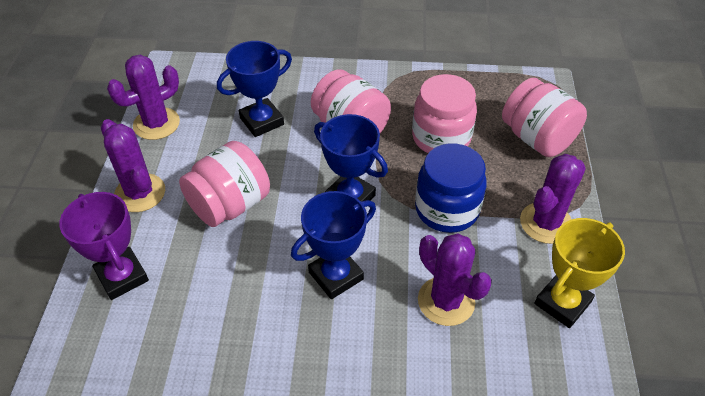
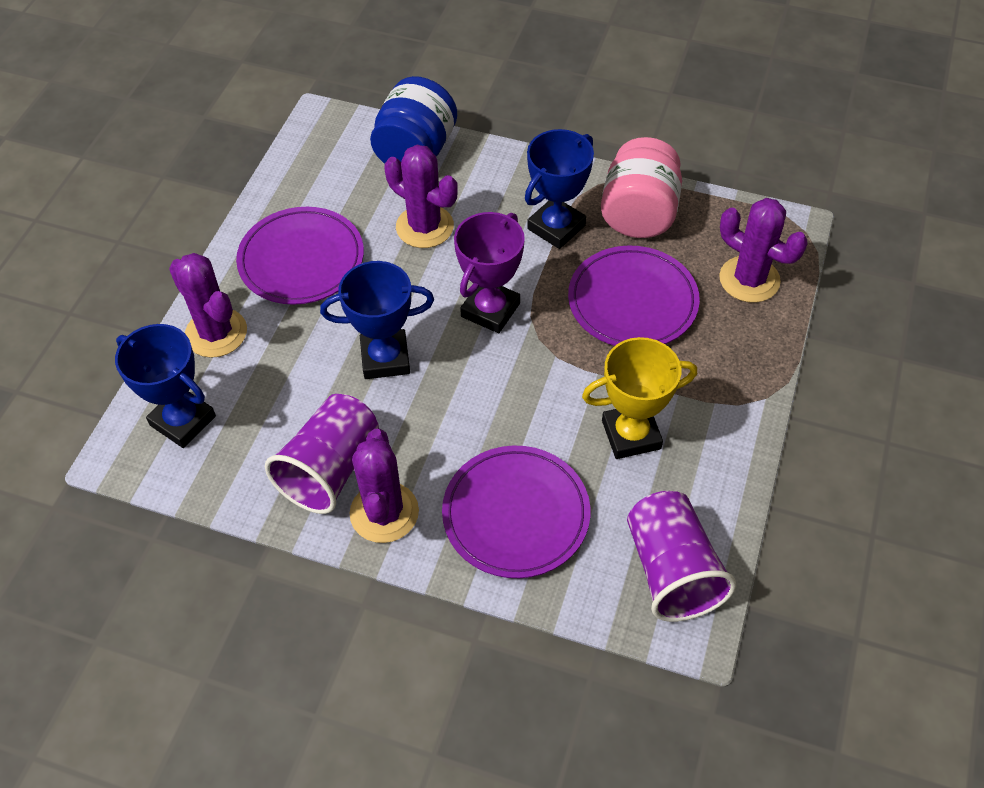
pink jar: 4 -> 1
purple cup: 0 -> 2
purple plate: 0 -> 3

